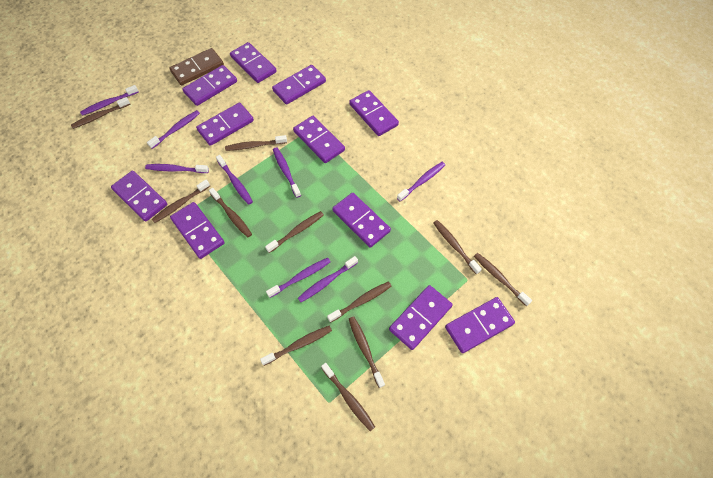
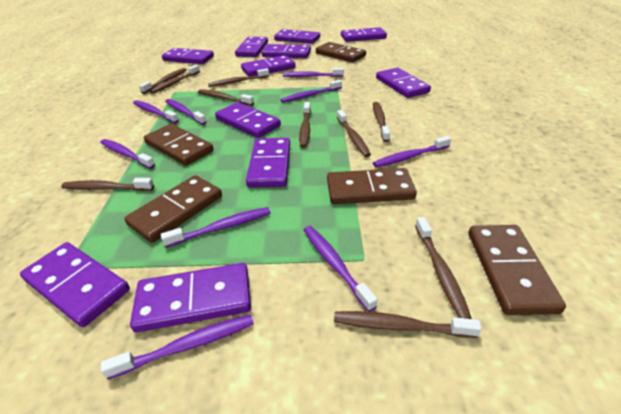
brown domino: 1 -> 5
brown toothbrush: 11 -> 10
purple toothbrush: 8 -> 9

